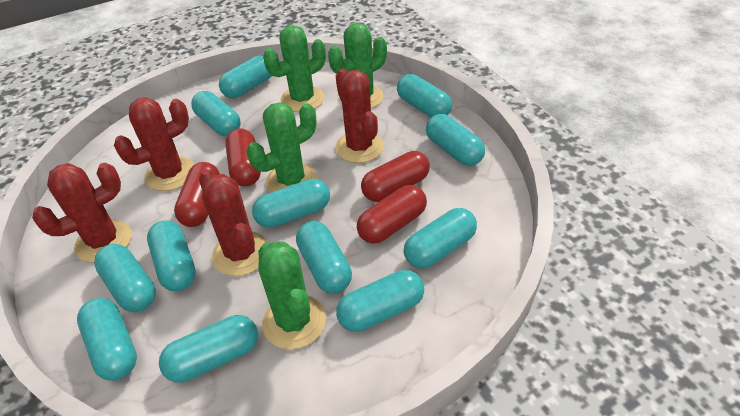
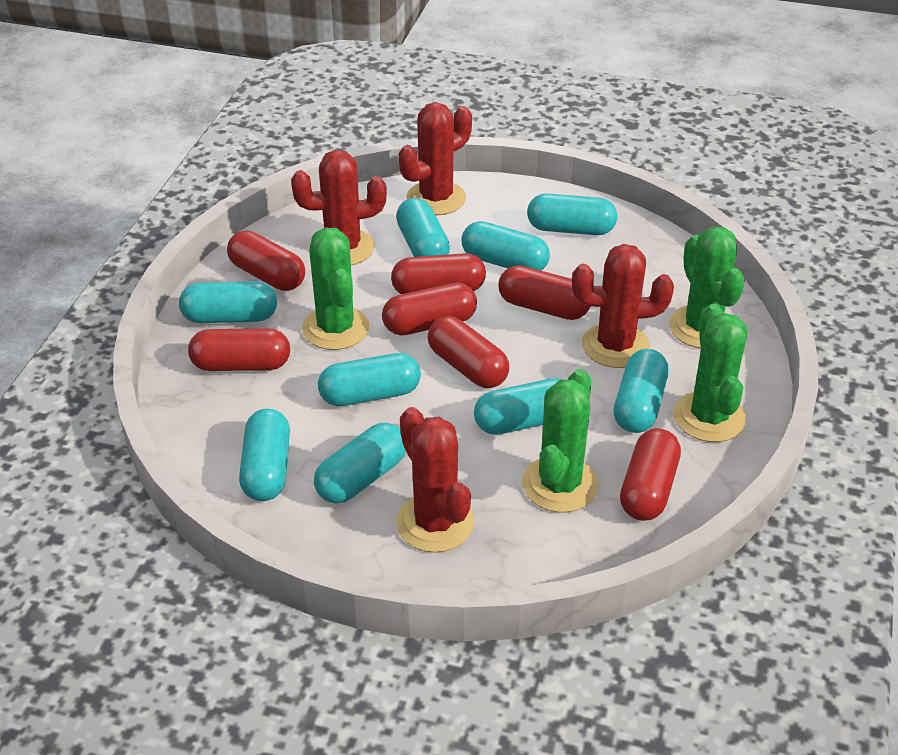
red capsule: 4 -> 7
turquoise capsule: 12 -> 9

